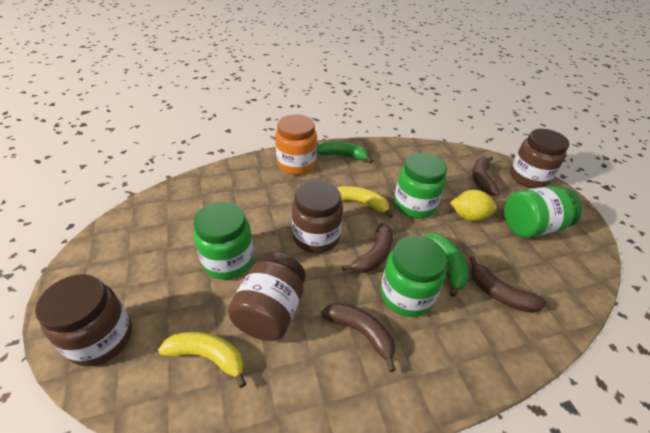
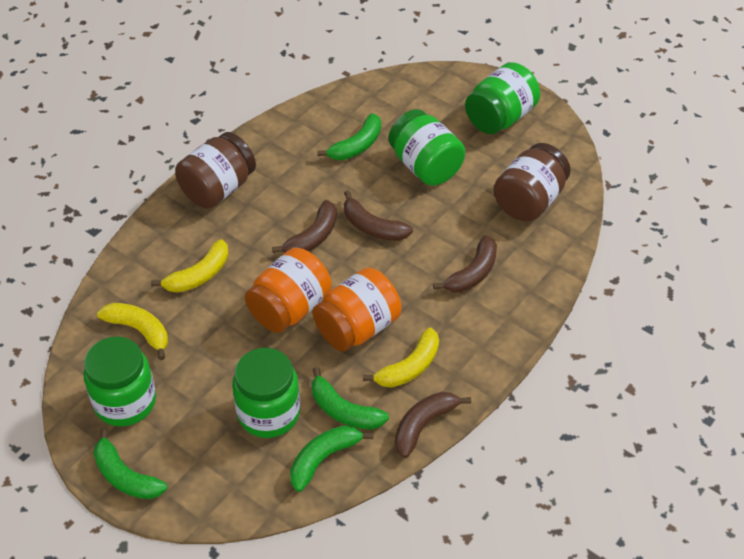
brown jar: 4 -> 2
green banana: 2 -> 4
orange jar: 1 -> 2
yellow banana: 2 -> 3
yellow lemon: 1 -> 0

